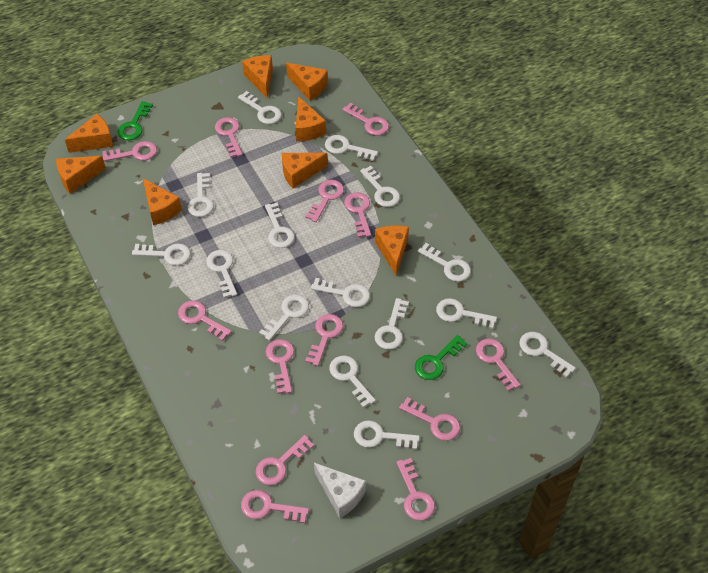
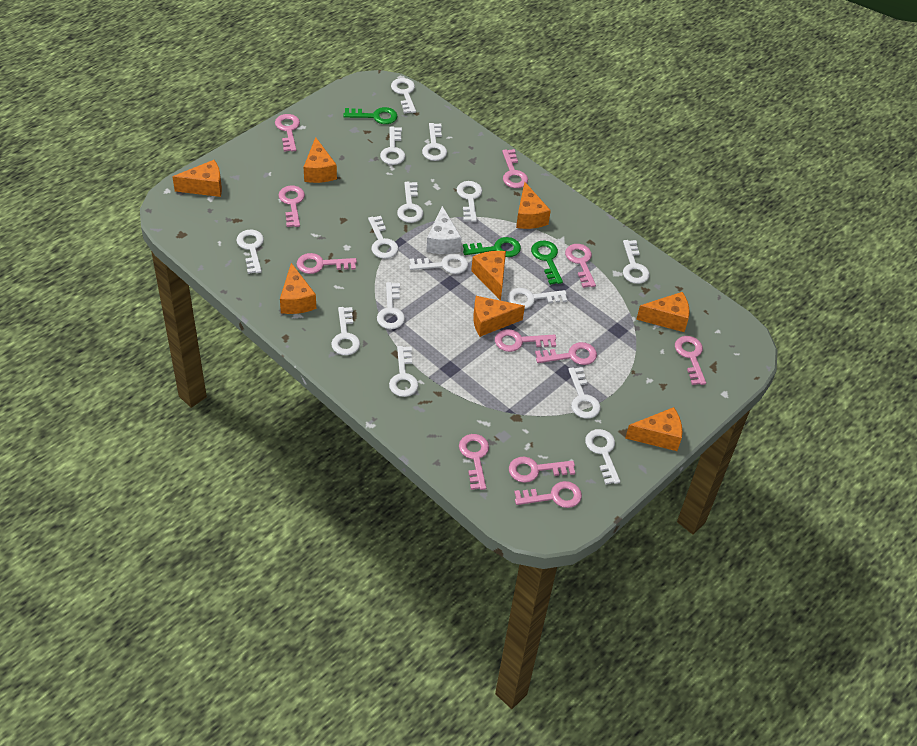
green key: 2 -> 3
pink key: 13 -> 11

